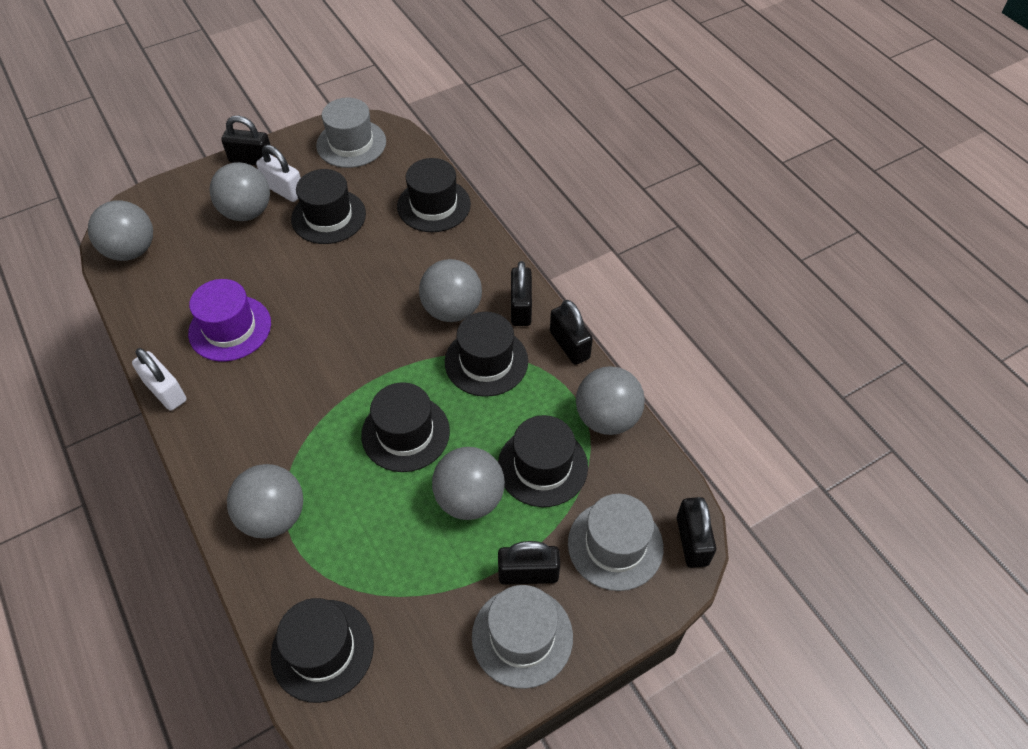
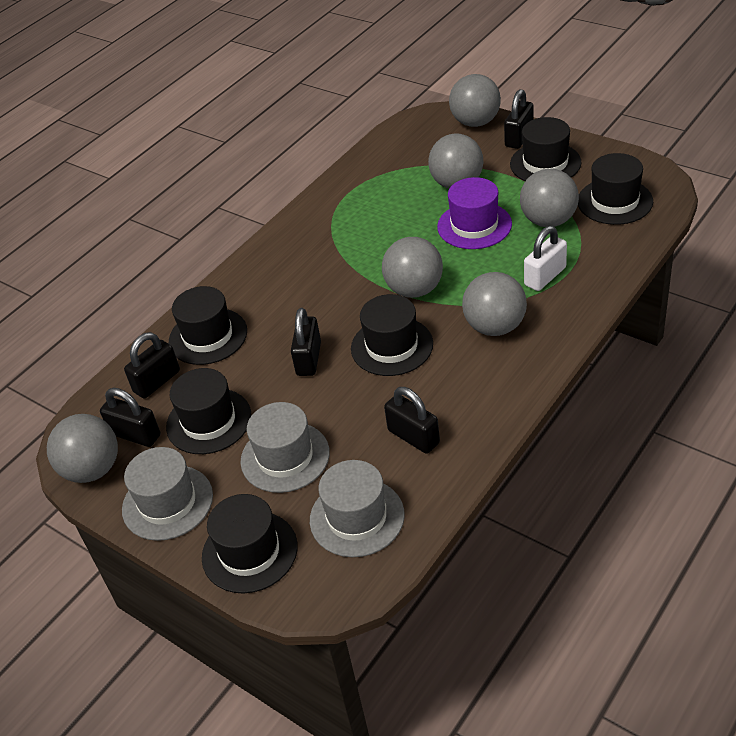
white padlock: 2 -> 1

